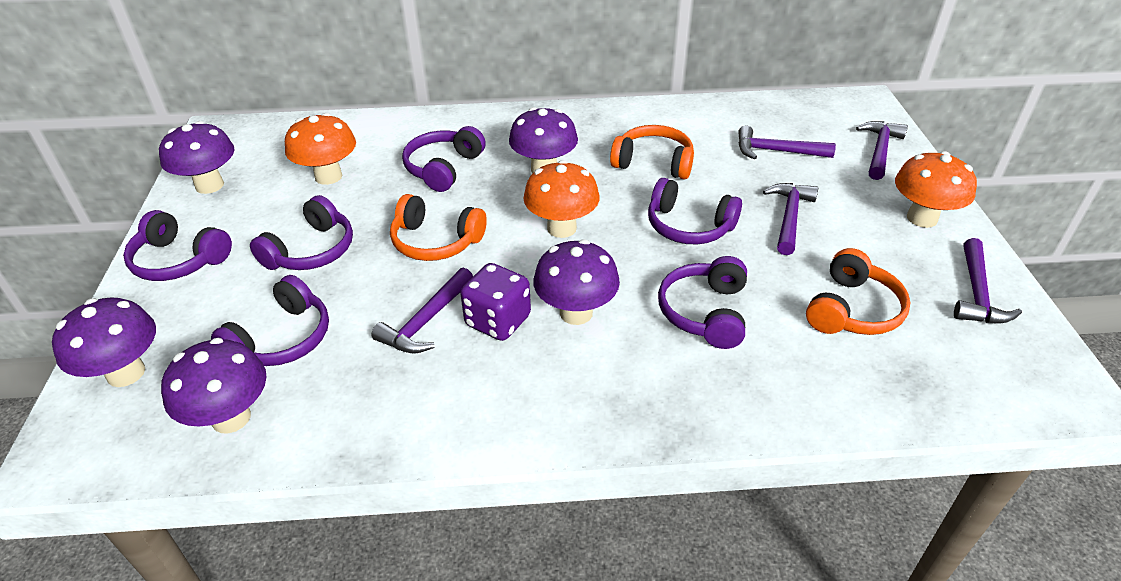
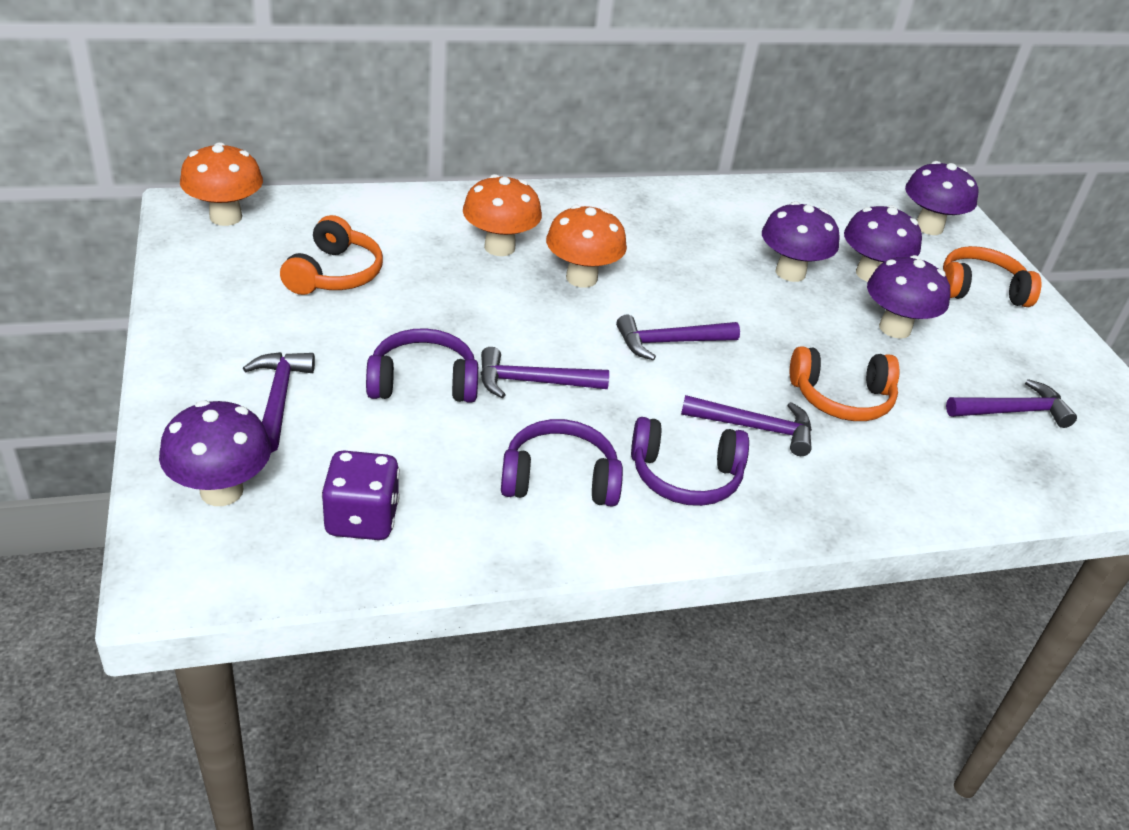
purple headphones: 6 -> 3

